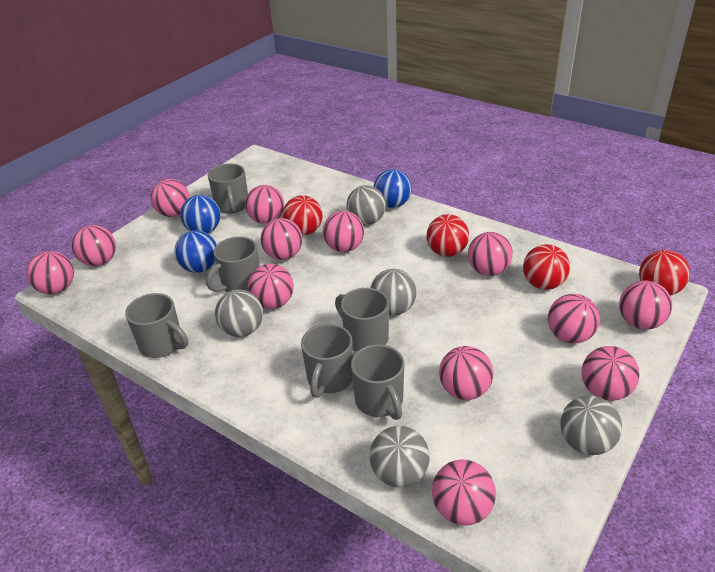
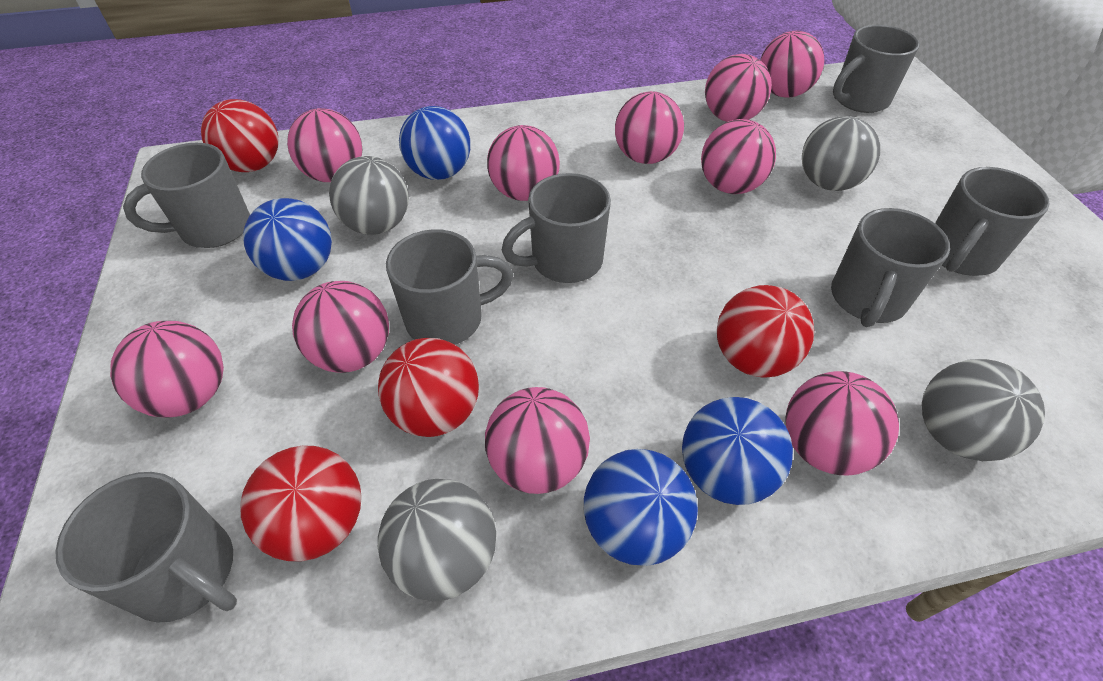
blue ball: 3 -> 4
grey ball: 5 -> 4
grey mug: 6 -> 7
pink ball: 13 -> 10

